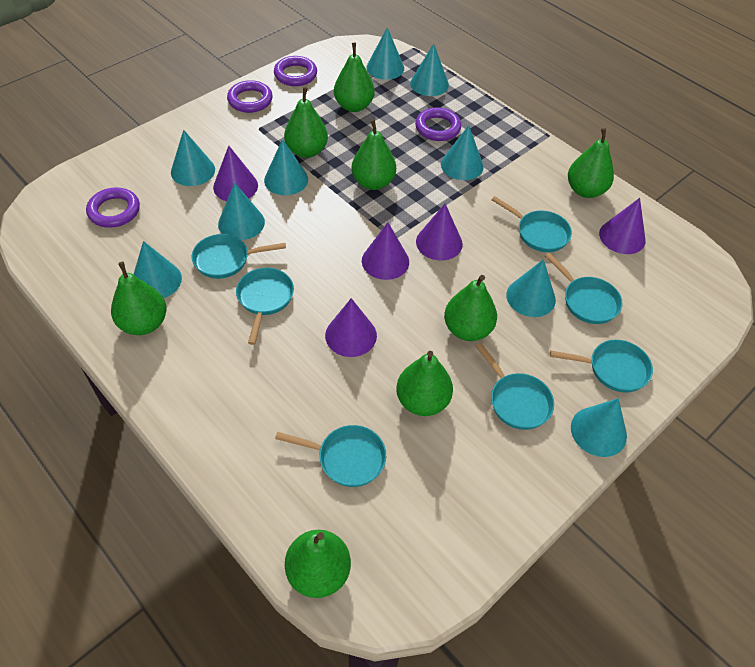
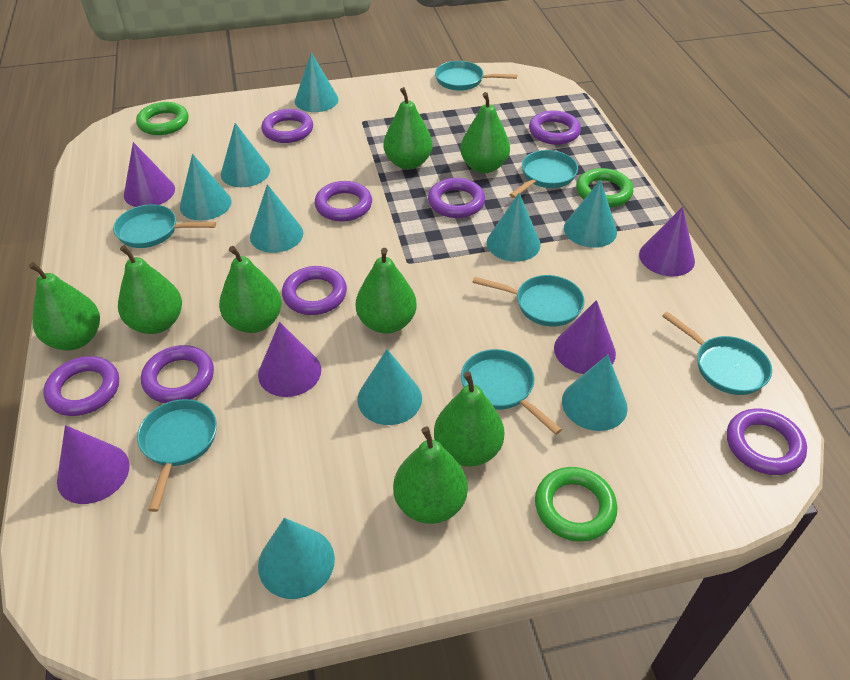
green ring: 0 -> 3
purple ring: 4 -> 8

